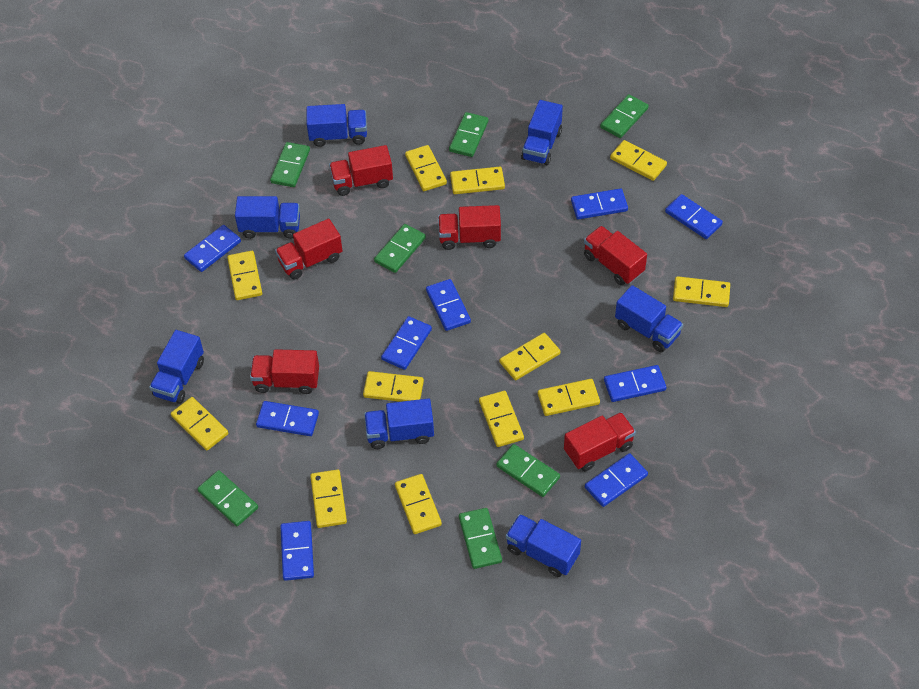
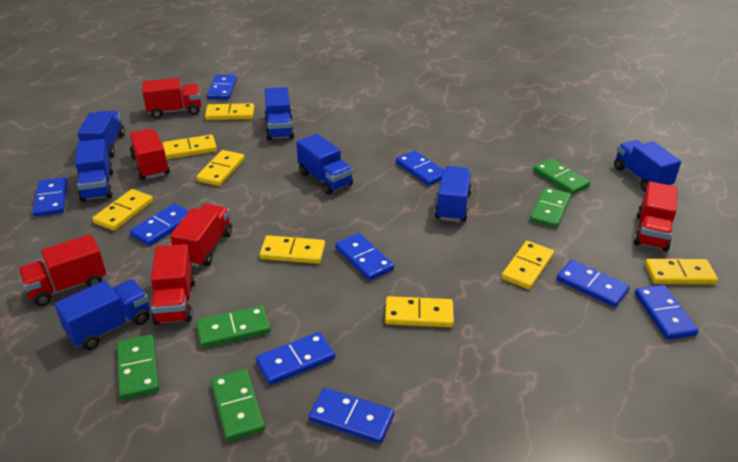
green domino: 7 -> 5
yellow domino: 12 -> 8

